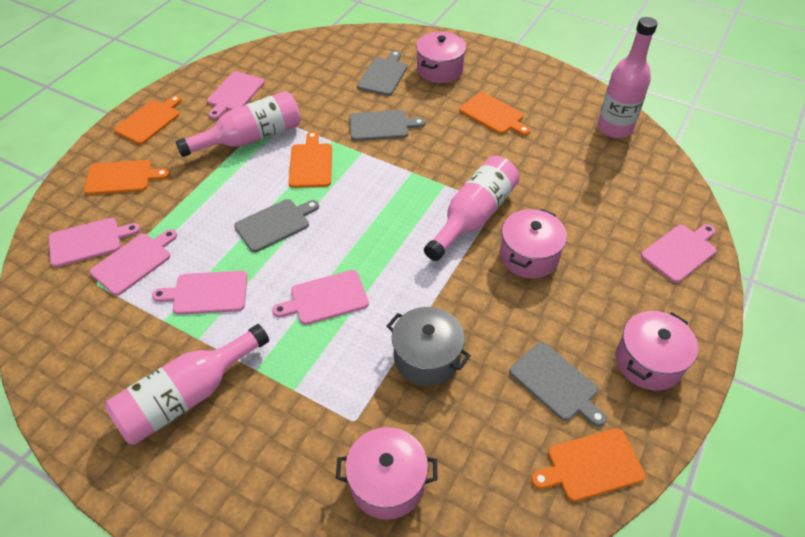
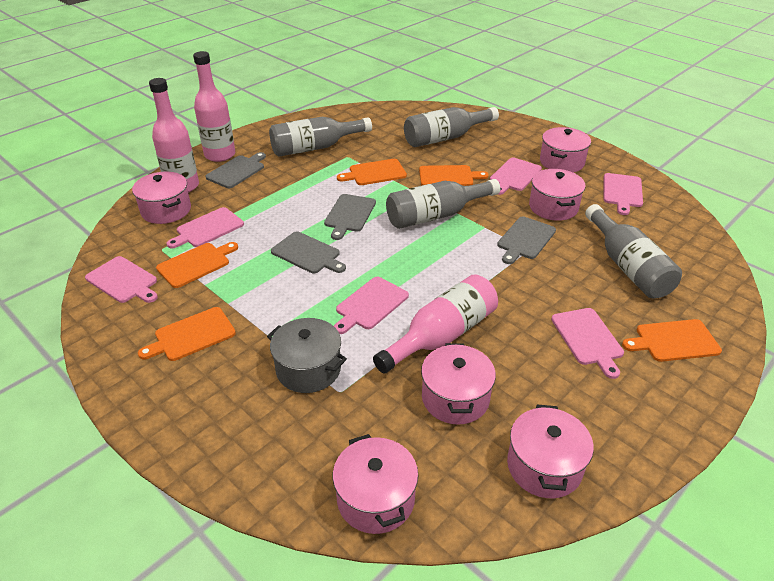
grey bottle: 0 -> 4
pink bottle: 4 -> 3
pink pot: 4 -> 6

